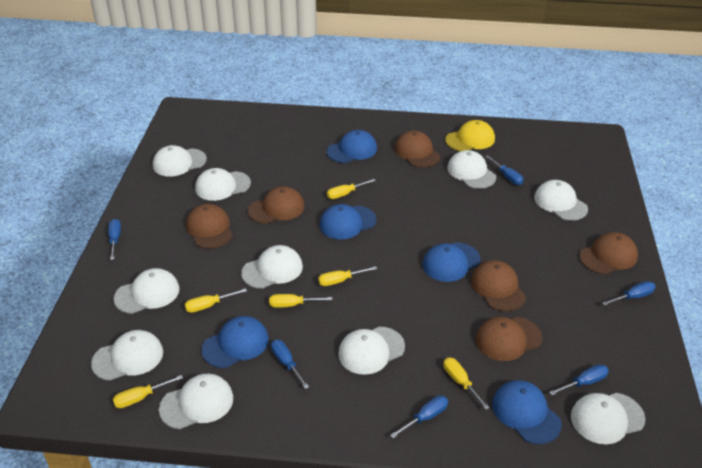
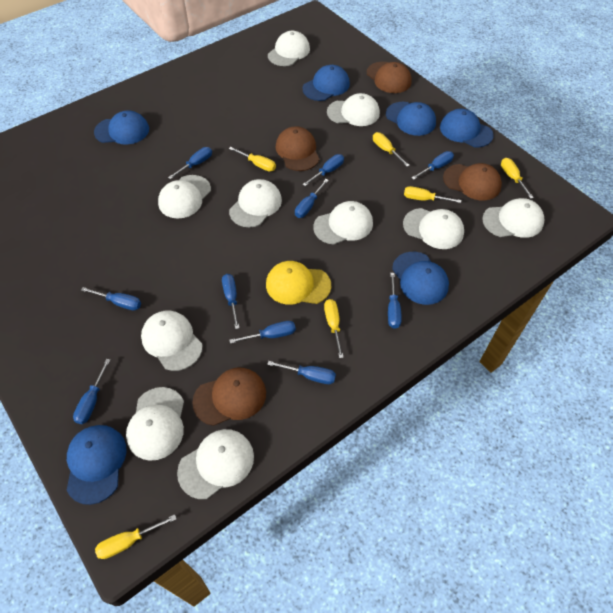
blue cap: 5 -> 6
blue screwdriver: 6 -> 10
brown cap: 6 -> 4

